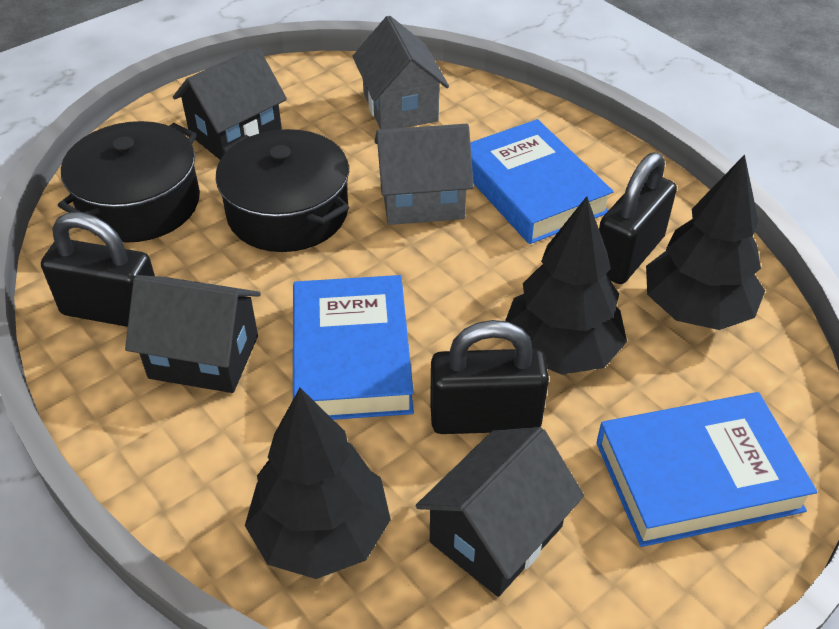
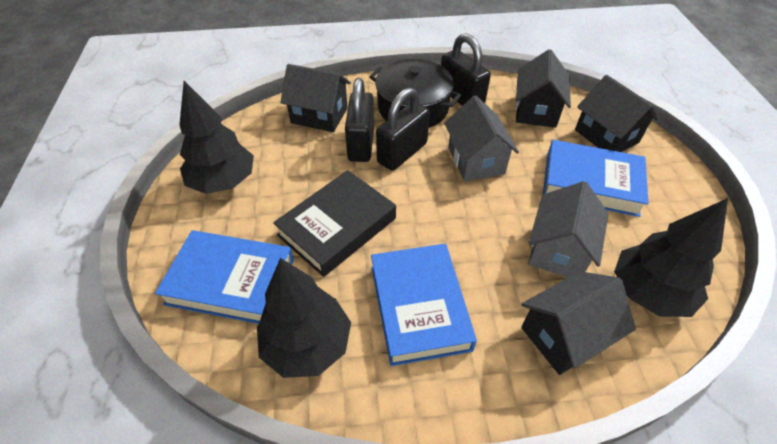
black book: 0 -> 1
black house: 3 -> 4
black pot: 2 -> 1

